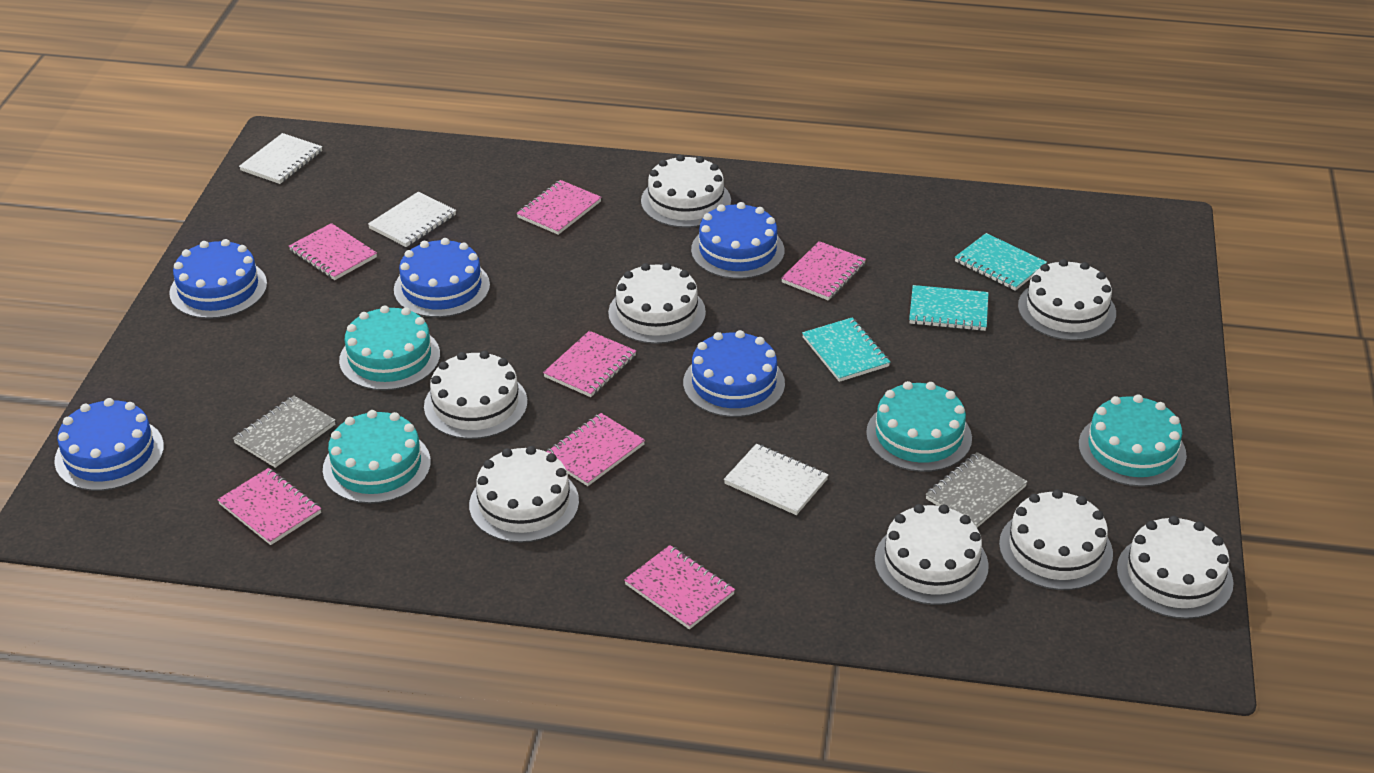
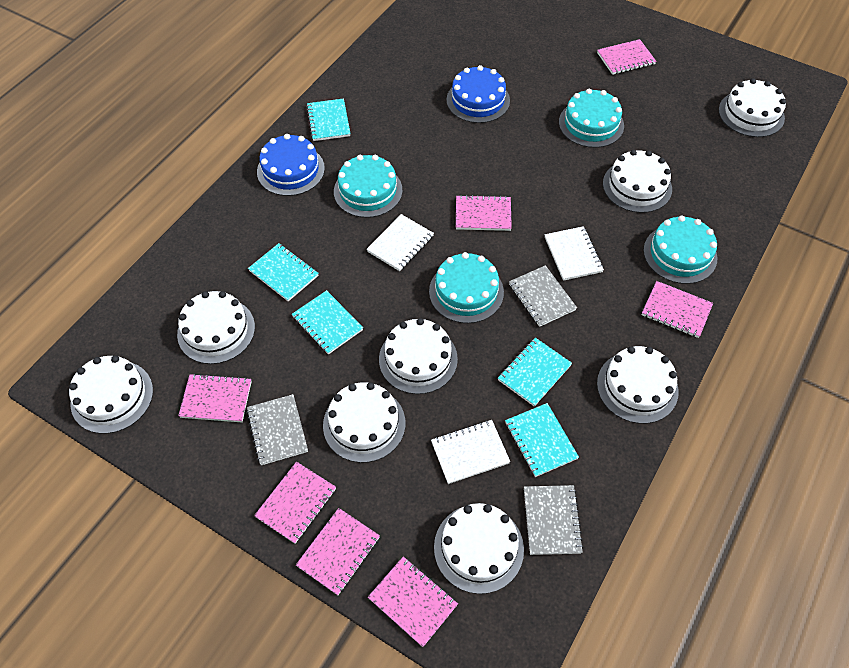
blue cake: 5 -> 2
grey notebook: 2 -> 3
turquoise notebook: 3 -> 5

